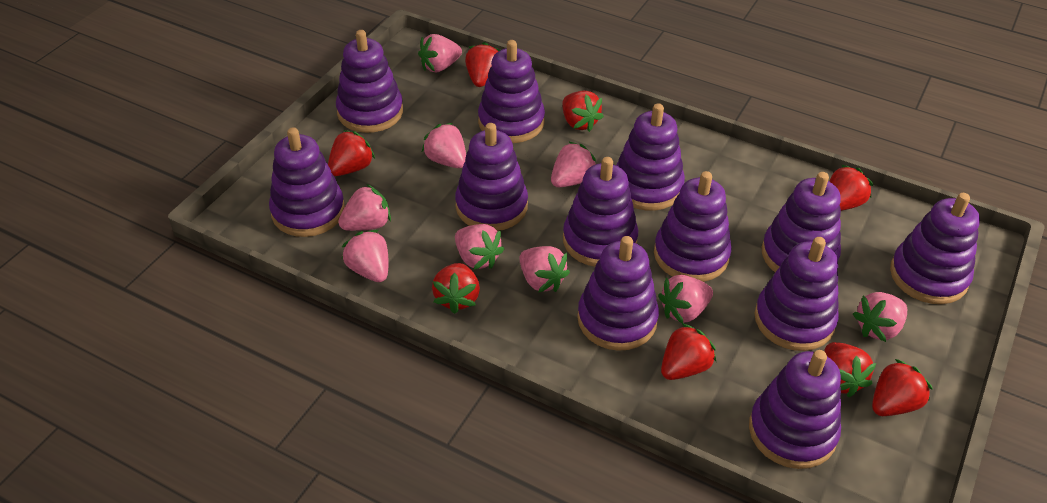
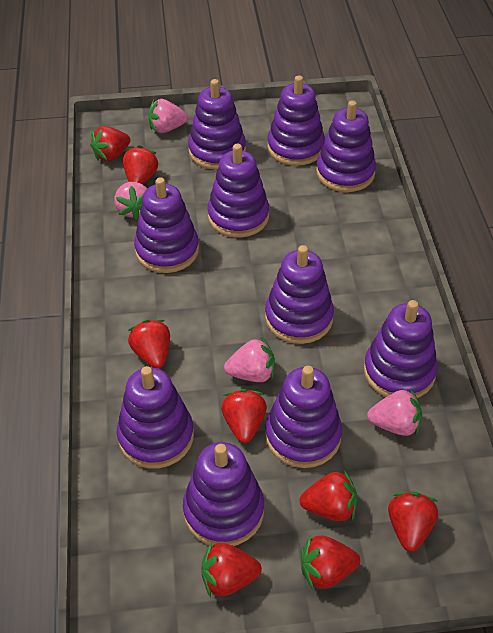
pink strawberry: 9 -> 4
purple stacking toy: 12 -> 10

